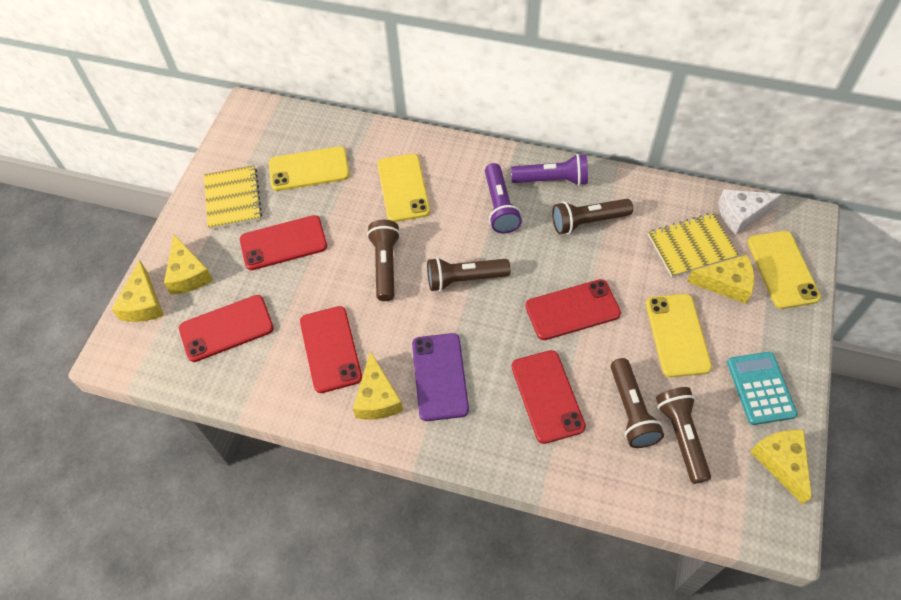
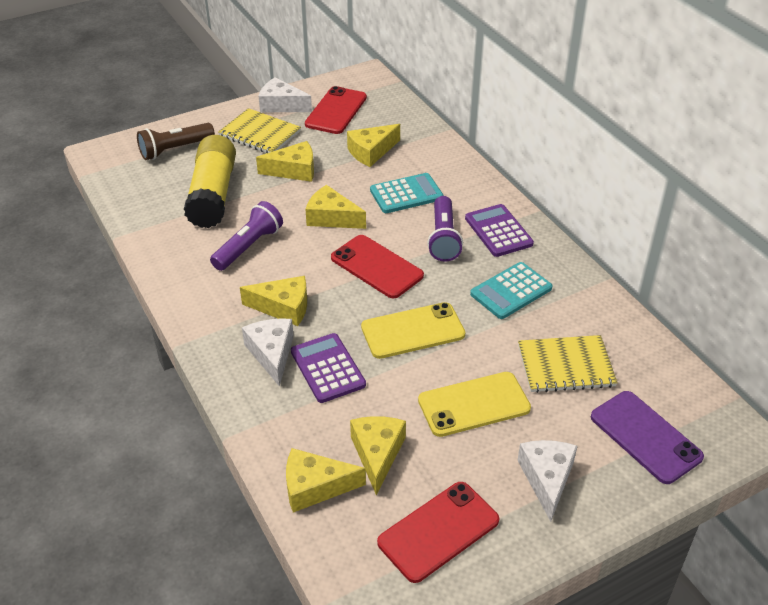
brown flashlight: 5 -> 1
purple calculator: 0 -> 2
red phone: 5 -> 3
turquoise calculator: 1 -> 2
white cheese: 1 -> 3
yellow cheese: 5 -> 6
yellow glue stick: 0 -> 1
yellow phone: 4 -> 2

